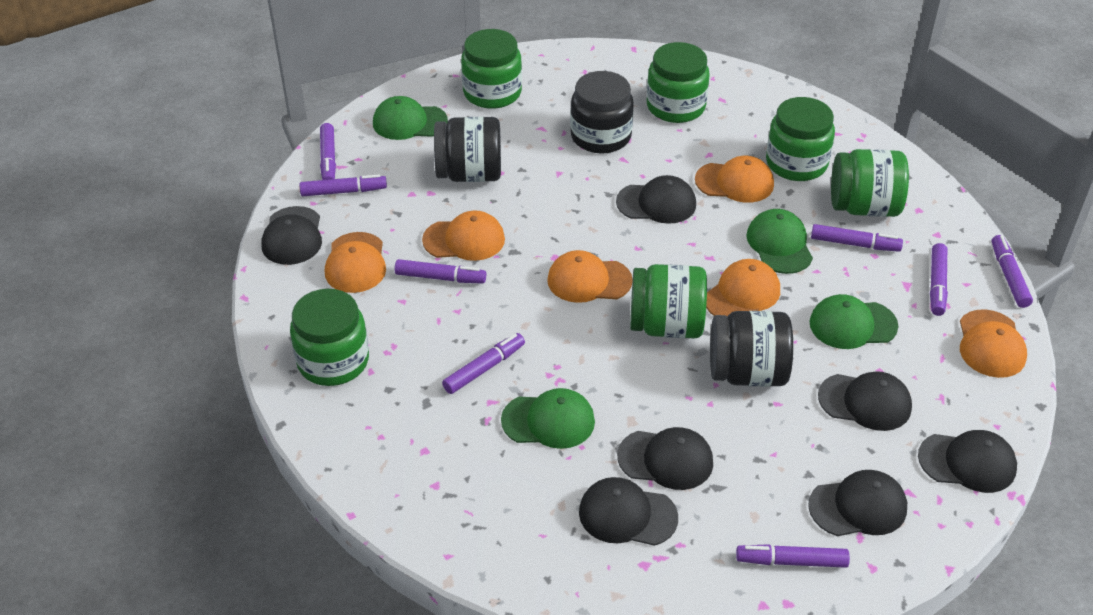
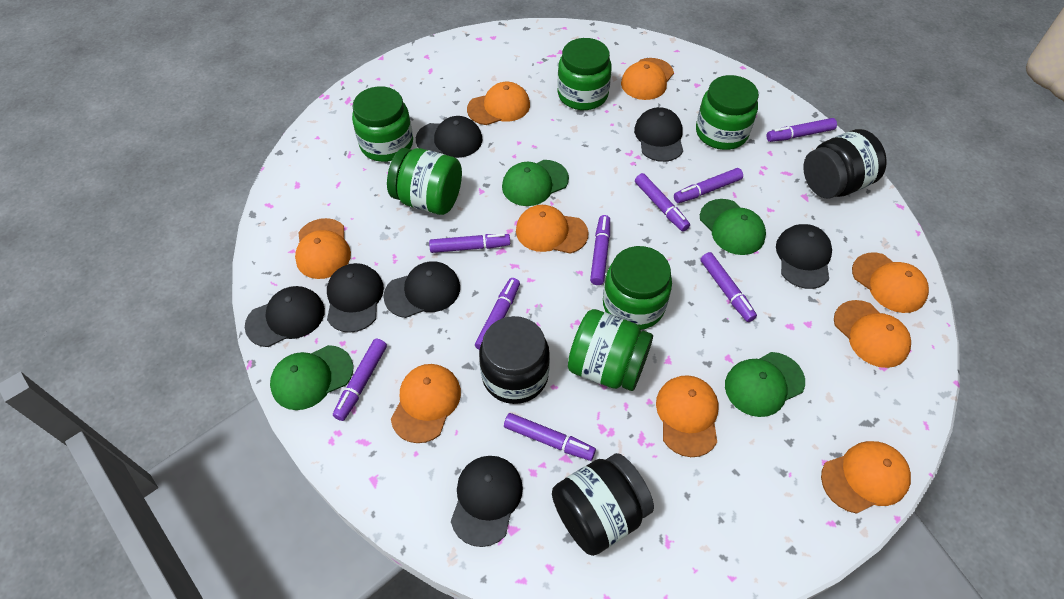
orange cap: 6 -> 9
purple marker: 8 -> 9

